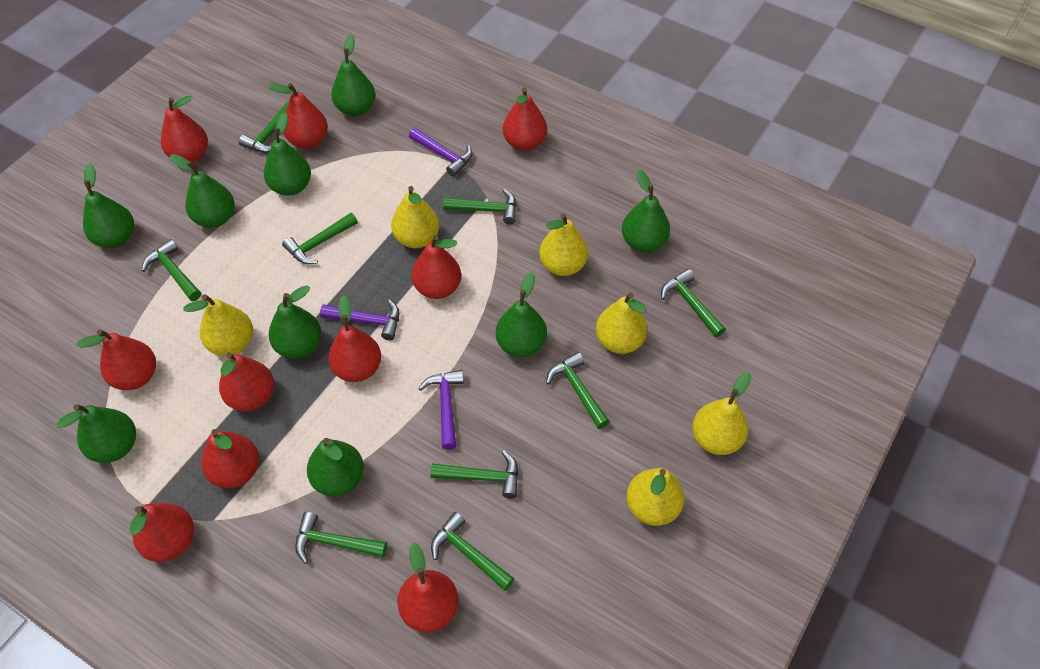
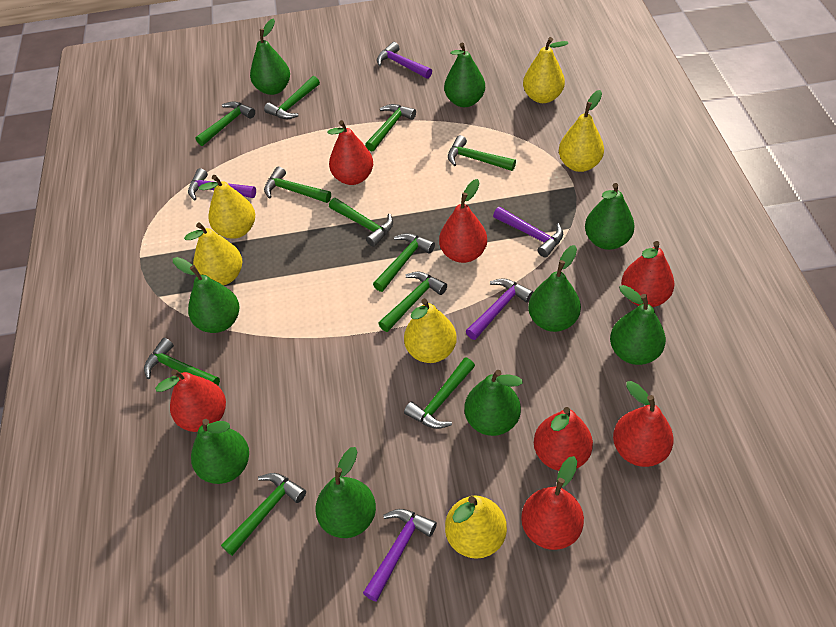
green hammer: 9 -> 11
purple hammer: 3 -> 5
red pear: 10 -> 7

